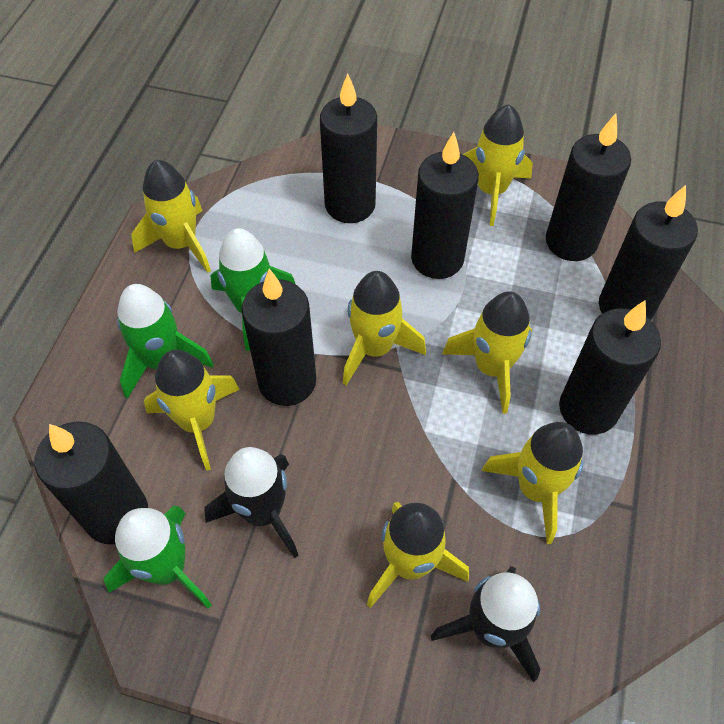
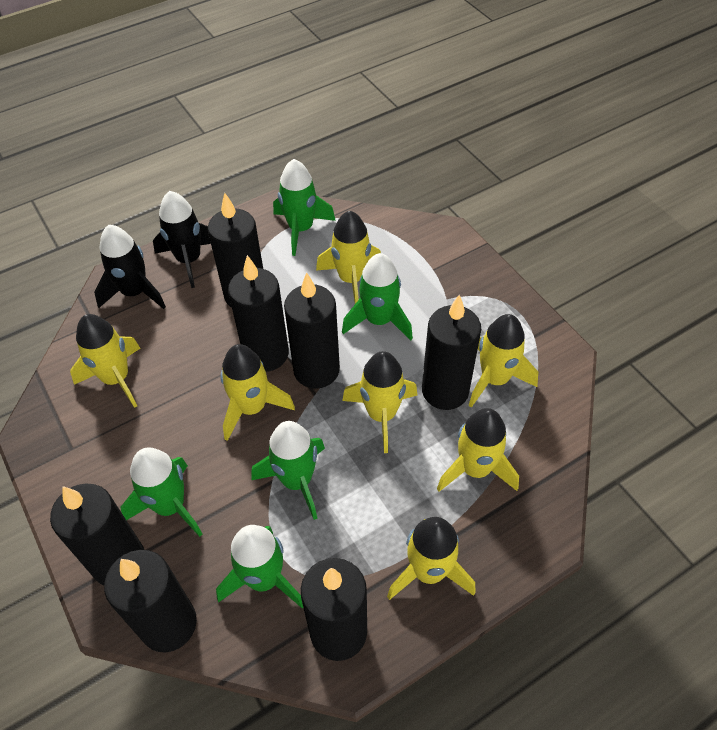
green rocket: 3 -> 5

